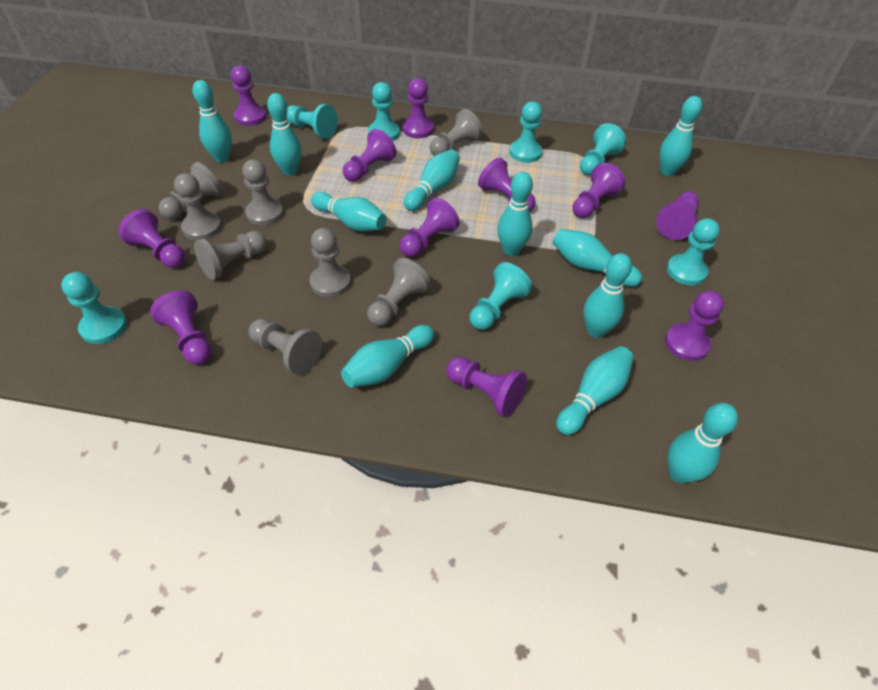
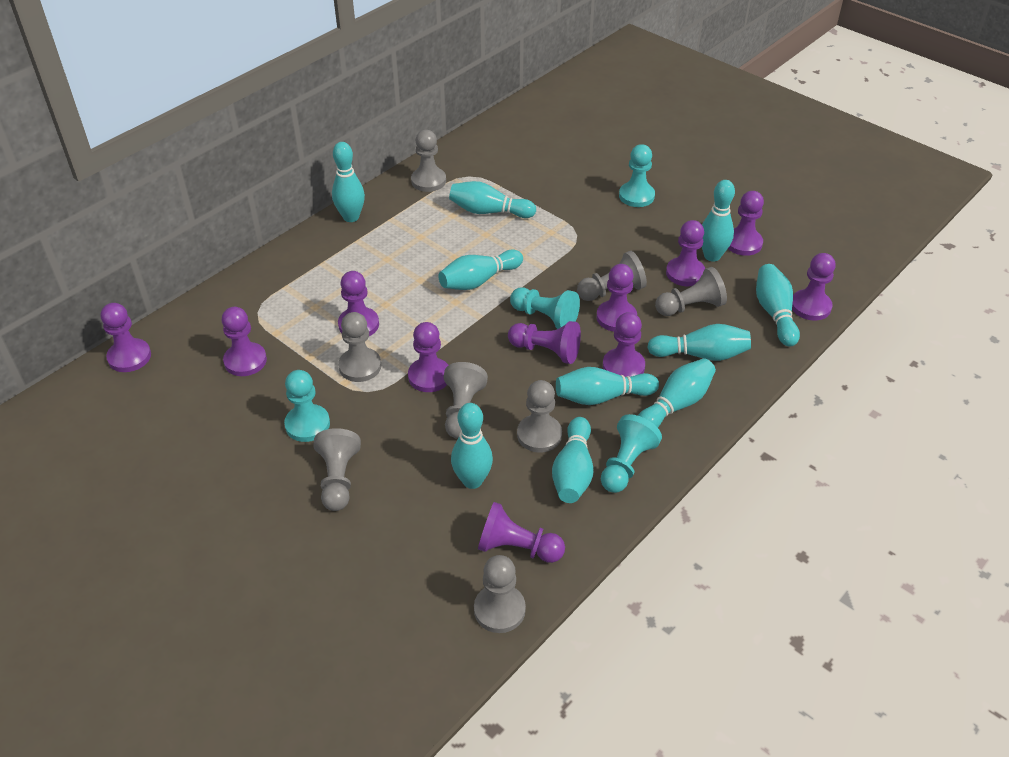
turquoise bowling pin: 11 -> 10
turquoise pawn: 7 -> 4

